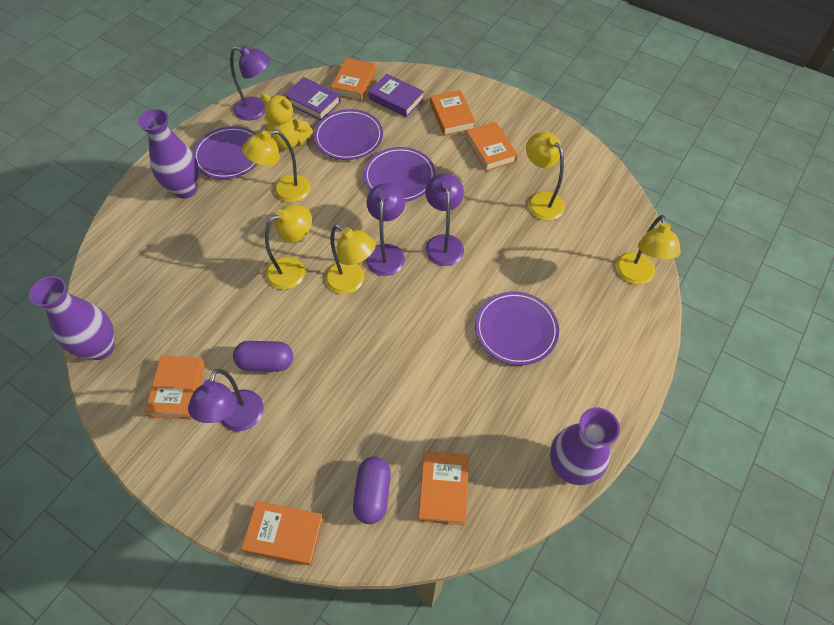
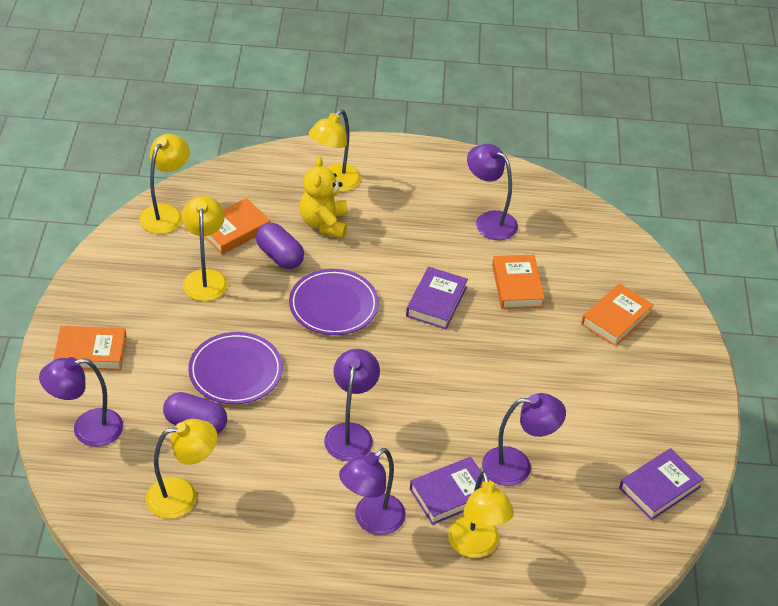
orange book: 6 -> 4
purple book: 2 -> 3
purple lamp: 4 -> 5
purple plate: 4 -> 2
purple vase: 3 -> 0

